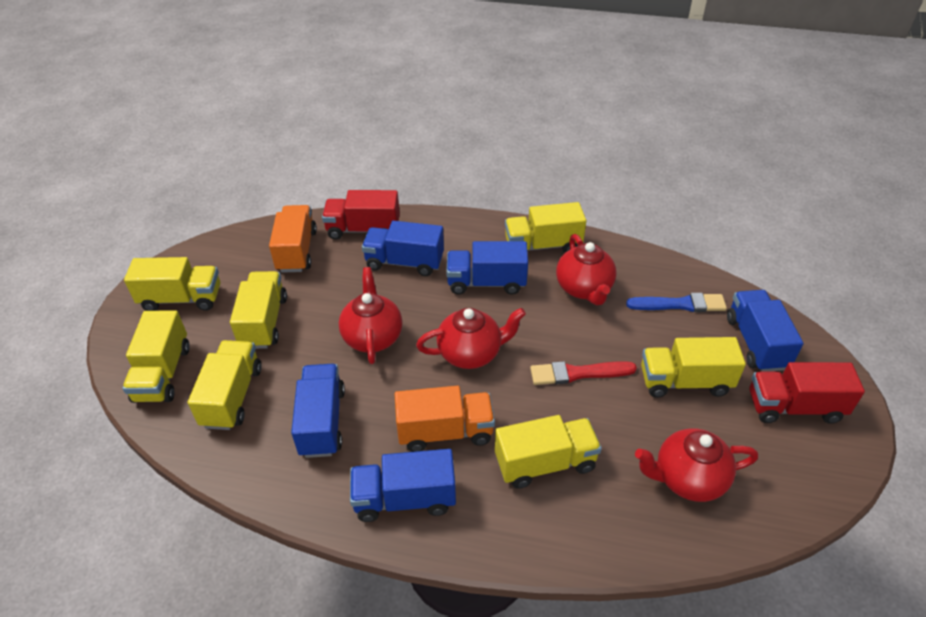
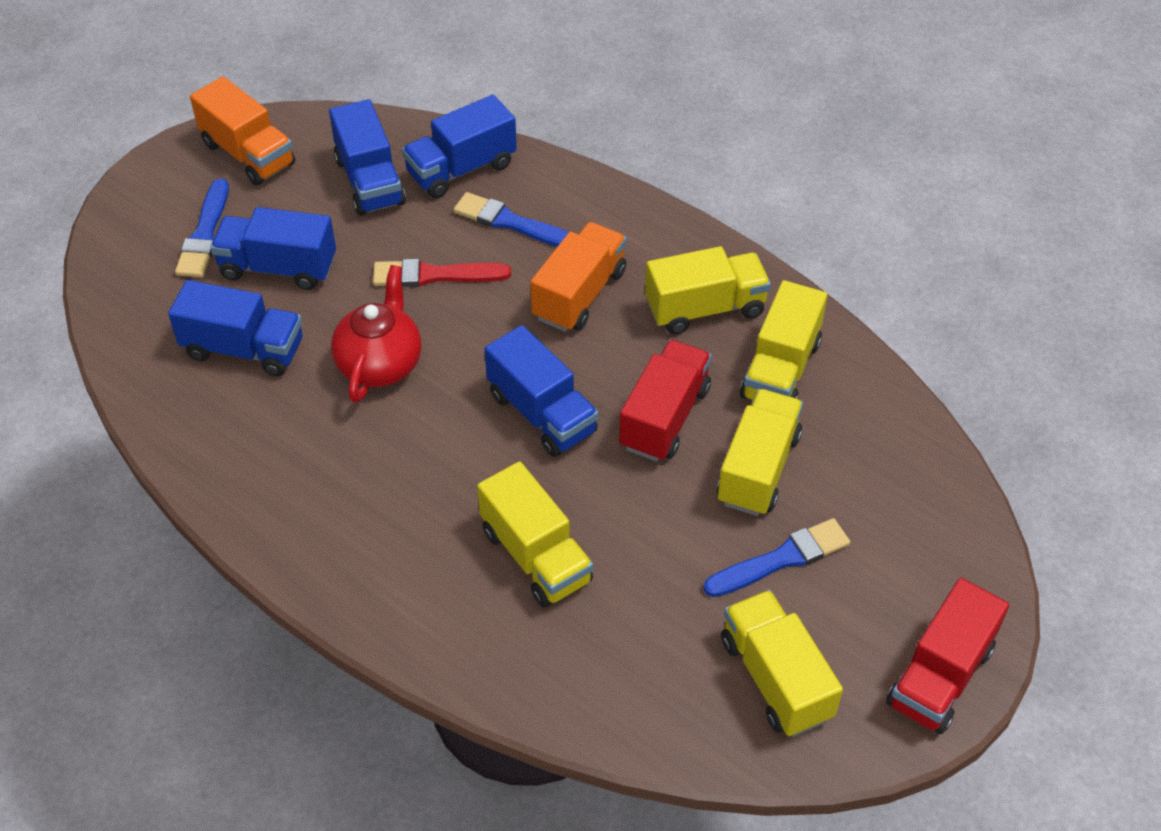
blue brush: 1 -> 3
red teapot: 4 -> 1
yellow truck: 7 -> 5

